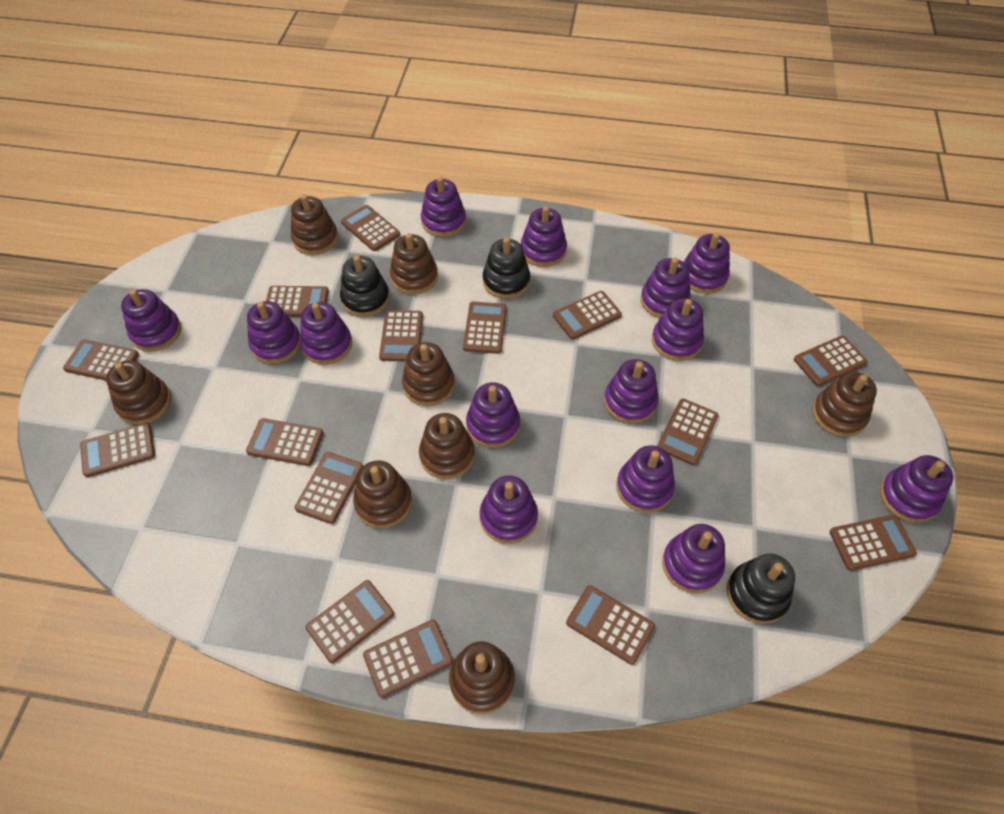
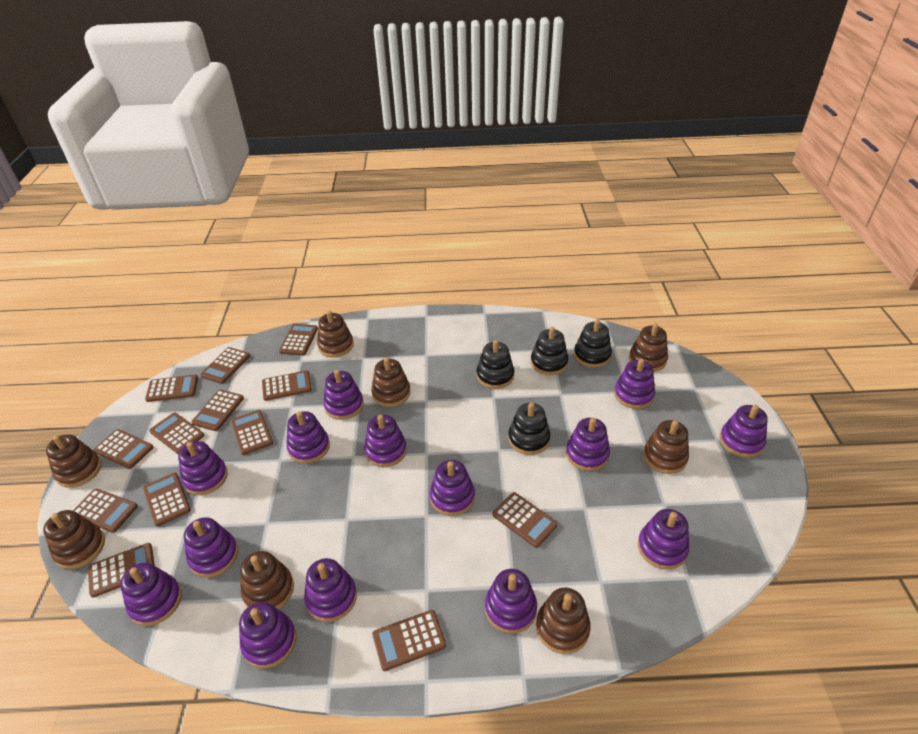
black stacking toy: 3 -> 4
brown calculator: 15 -> 13

